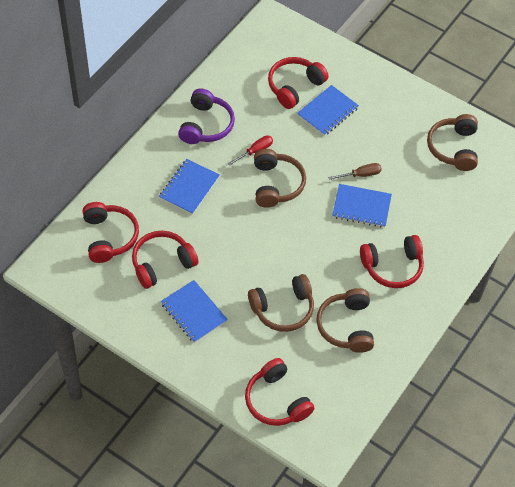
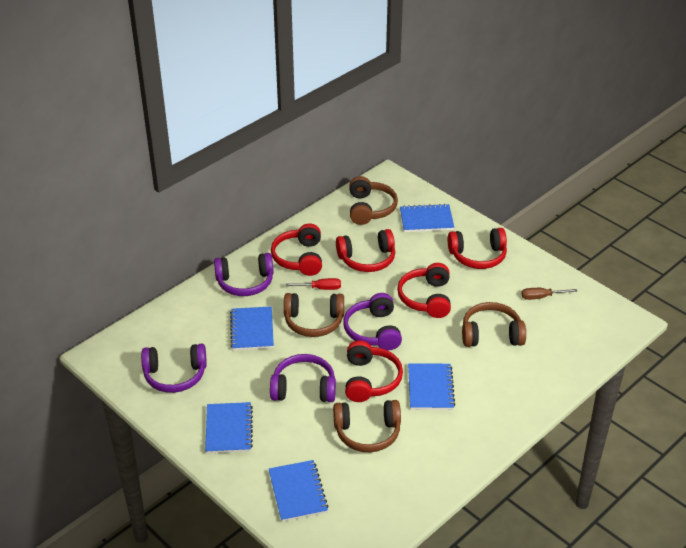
blue notebook: 4 -> 5
purple headphones: 1 -> 4

